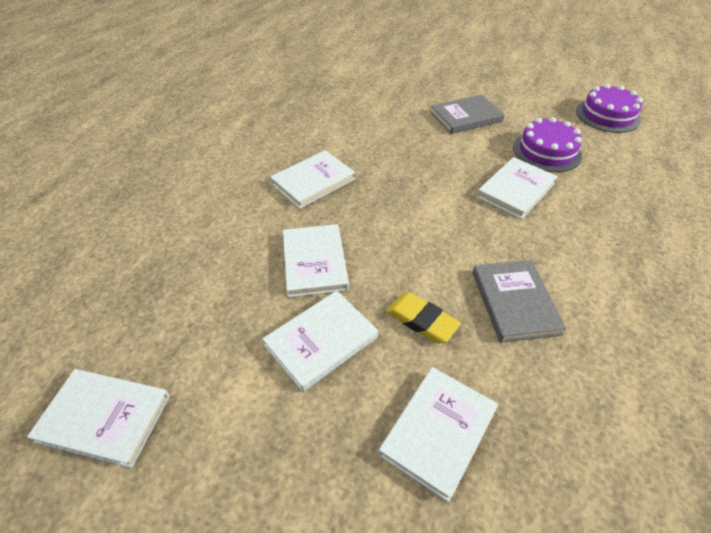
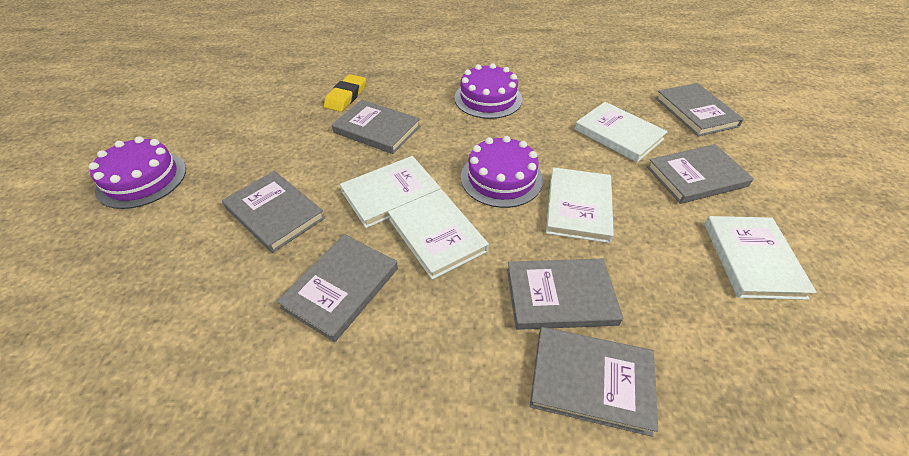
grey book: 2 -> 7
purple cake: 2 -> 3
white book: 6 -> 5

